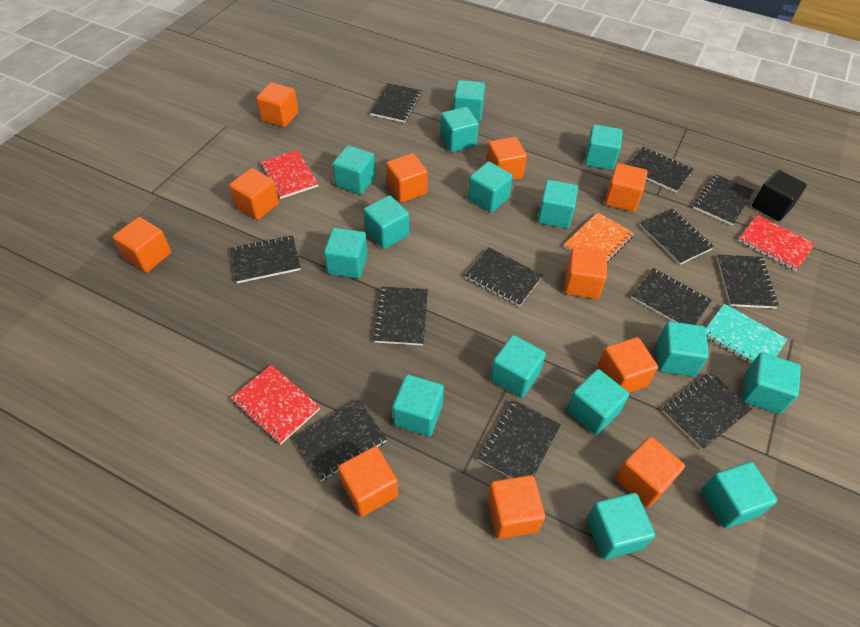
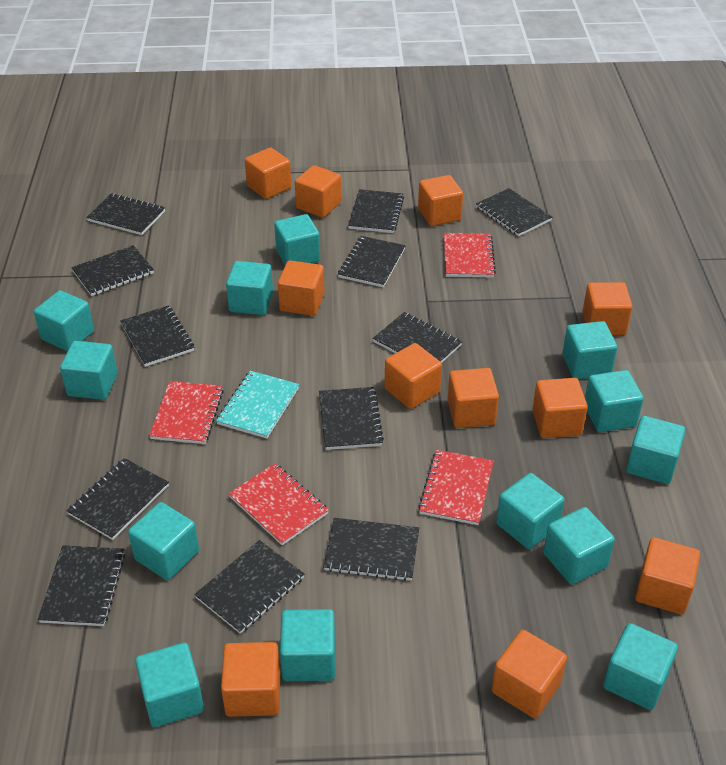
black cube: 1 -> 0
orange notebook: 1 -> 0
red notebook: 3 -> 4
turquoise cube: 15 -> 13

